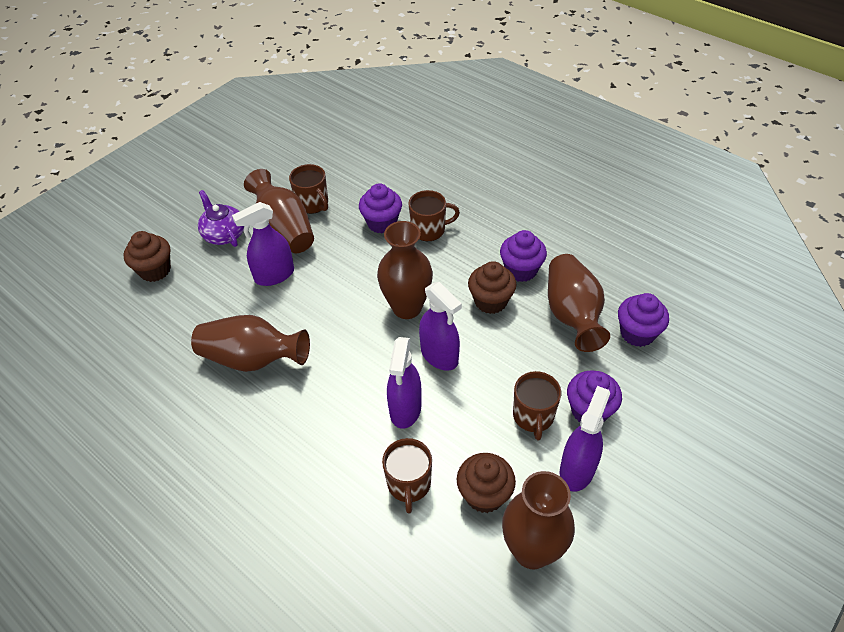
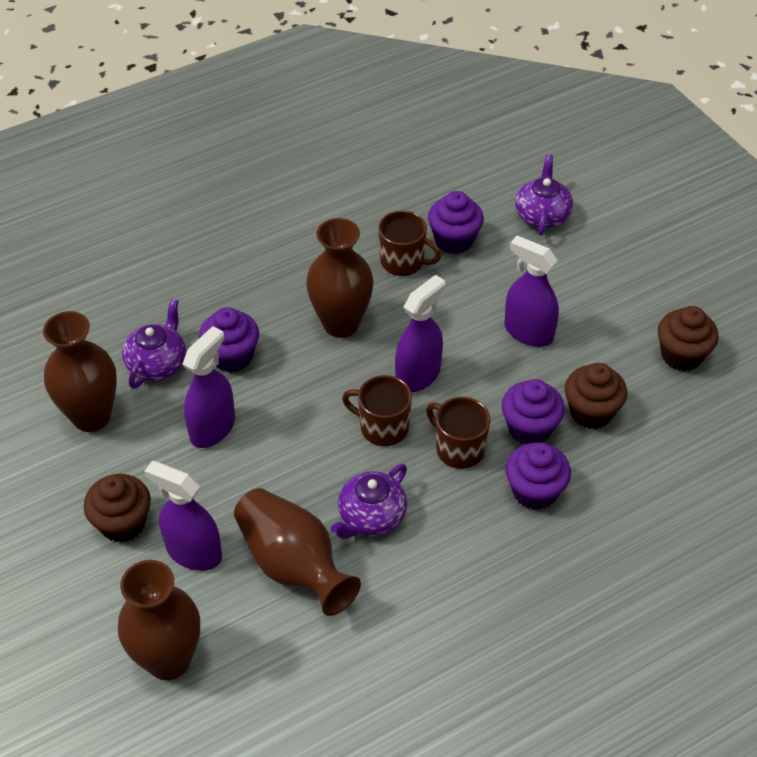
brown mug: 4 -> 3
brown vase: 5 -> 4
purple teapot: 1 -> 3

